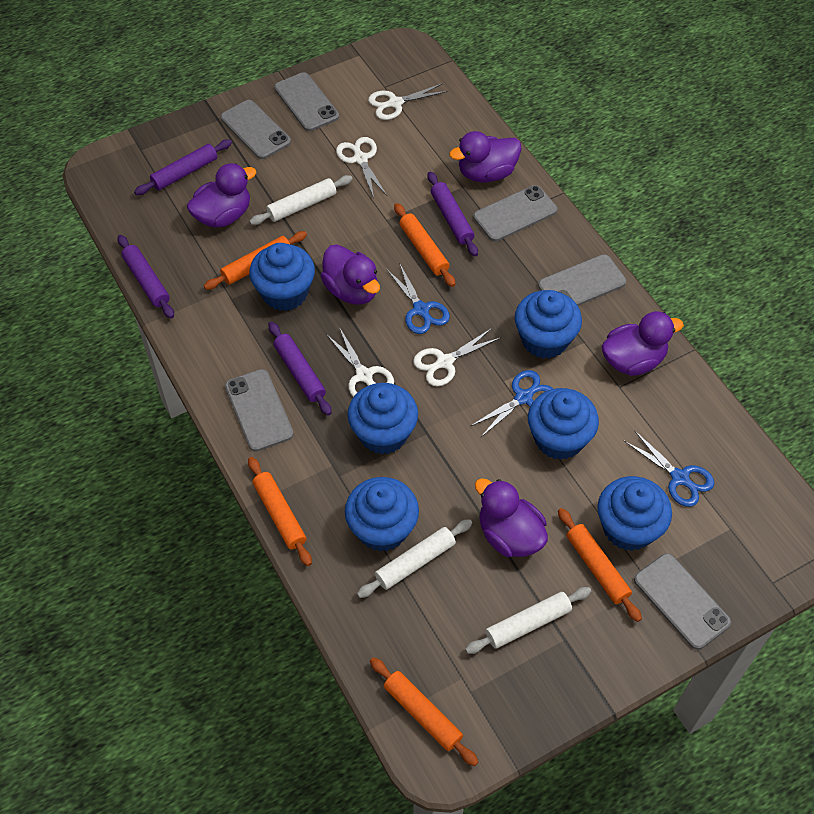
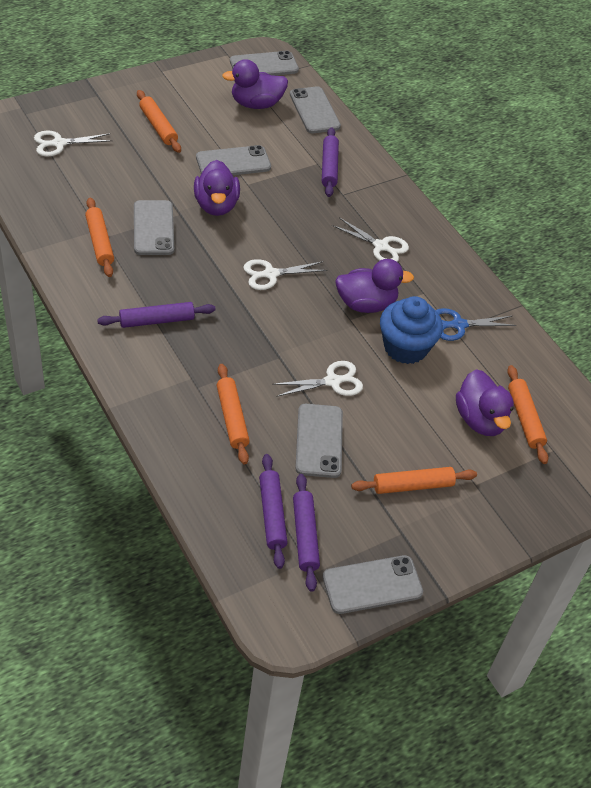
blue cupcake: 6 -> 1
blue scissors: 3 -> 1
purple duck: 5 -> 4
white rolling pin: 3 -> 0

